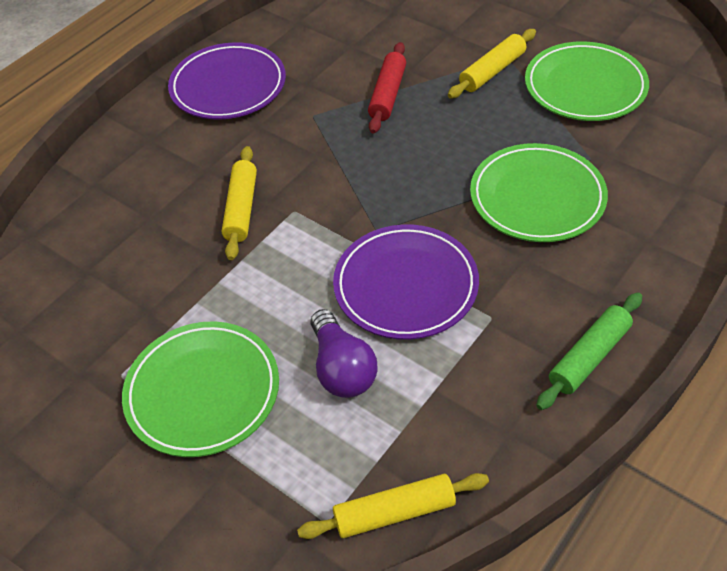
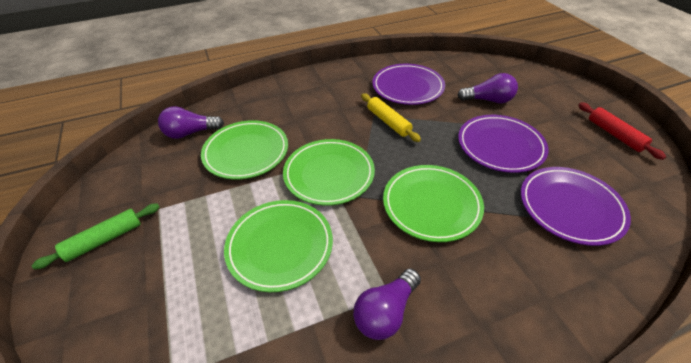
green plate: 3 -> 4
purple light bulb: 1 -> 3
purple plate: 2 -> 3
yellow rolling pin: 3 -> 1

